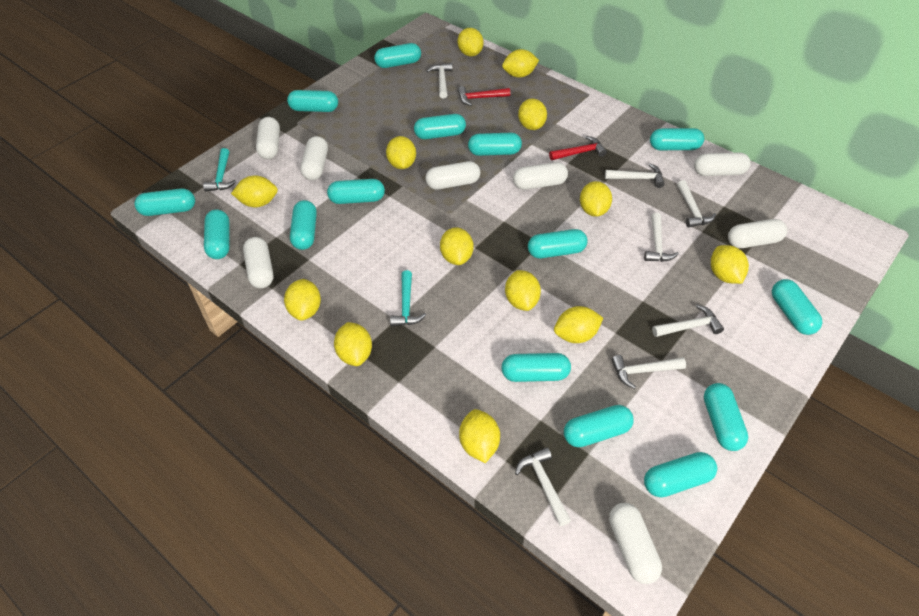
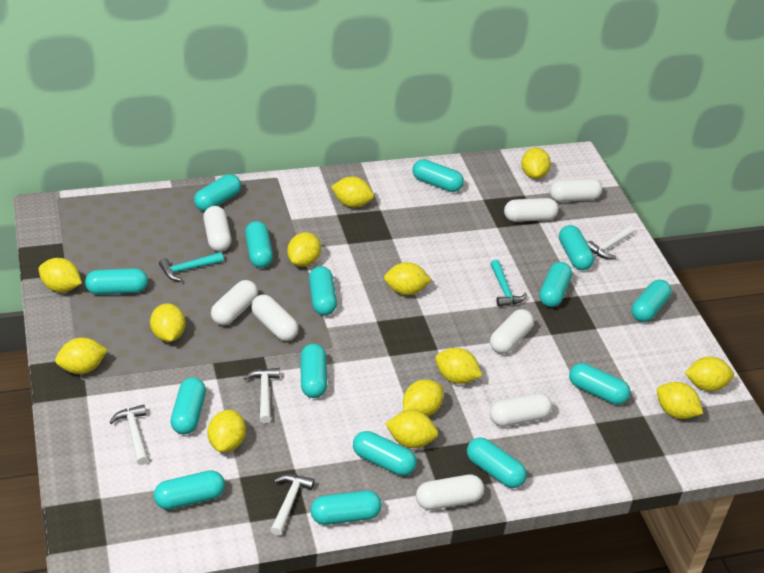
red hammer: 2 -> 0
white hammer: 7 -> 4

